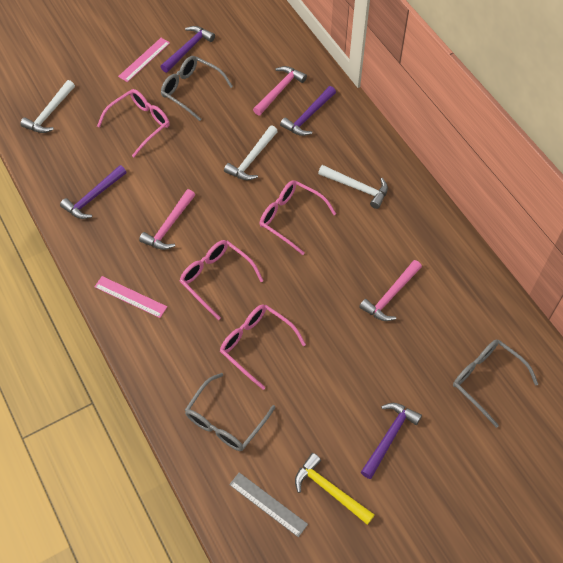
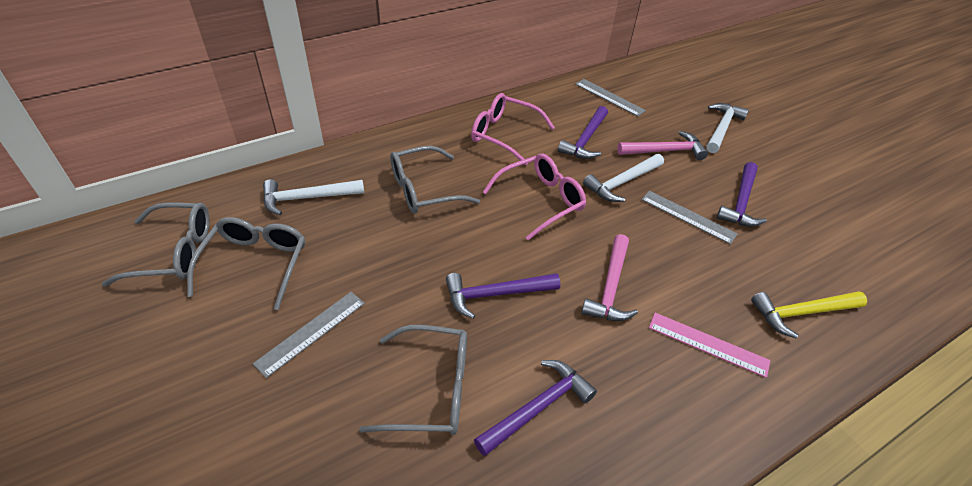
grey glasses: 3 -> 4
grey ruler: 1 -> 3
pink glasses: 4 -> 2
pink hammer: 3 -> 2
pink ruler: 2 -> 1

